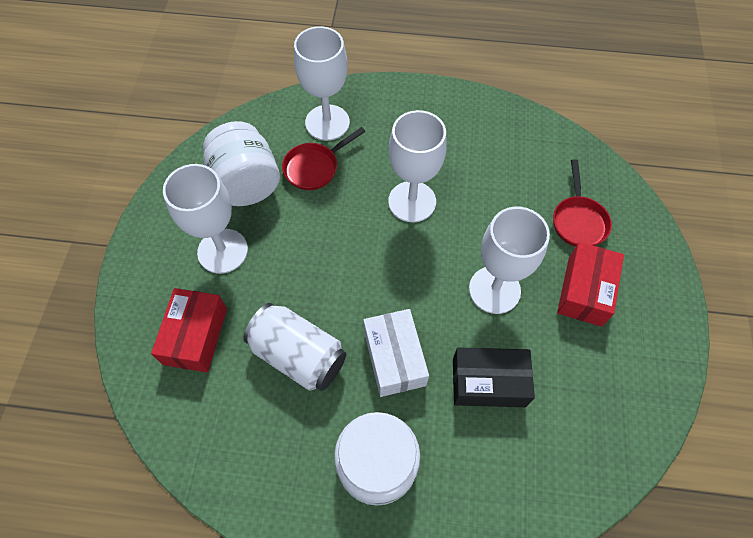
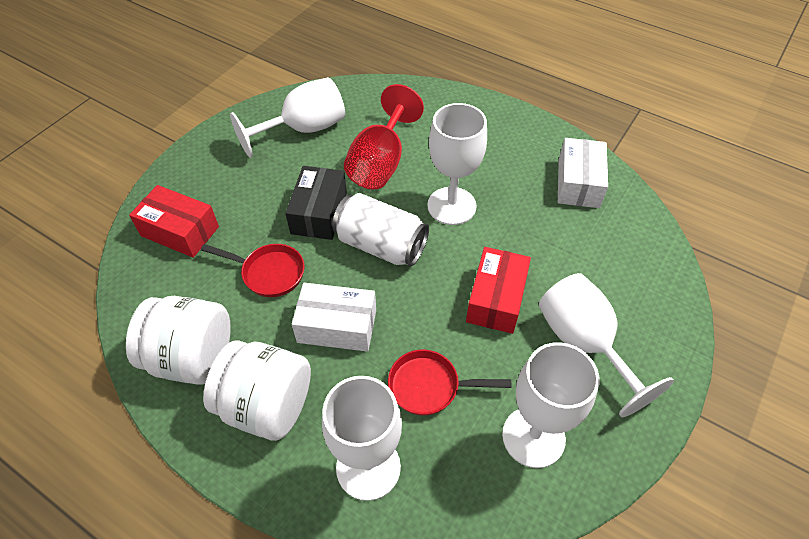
red goblet: 0 -> 1
white box: 1 -> 2
white goblet: 4 -> 5

